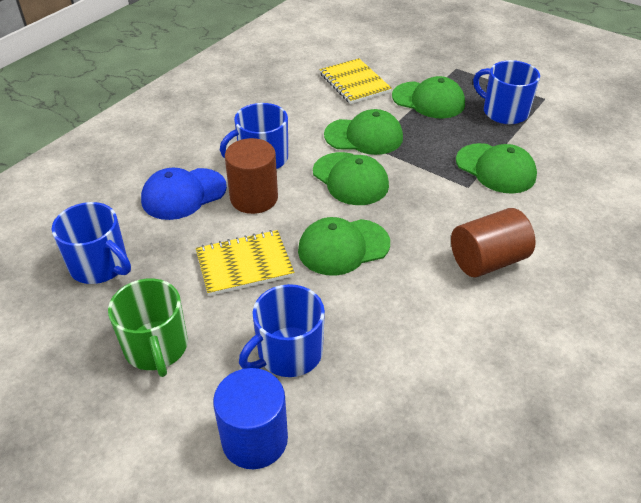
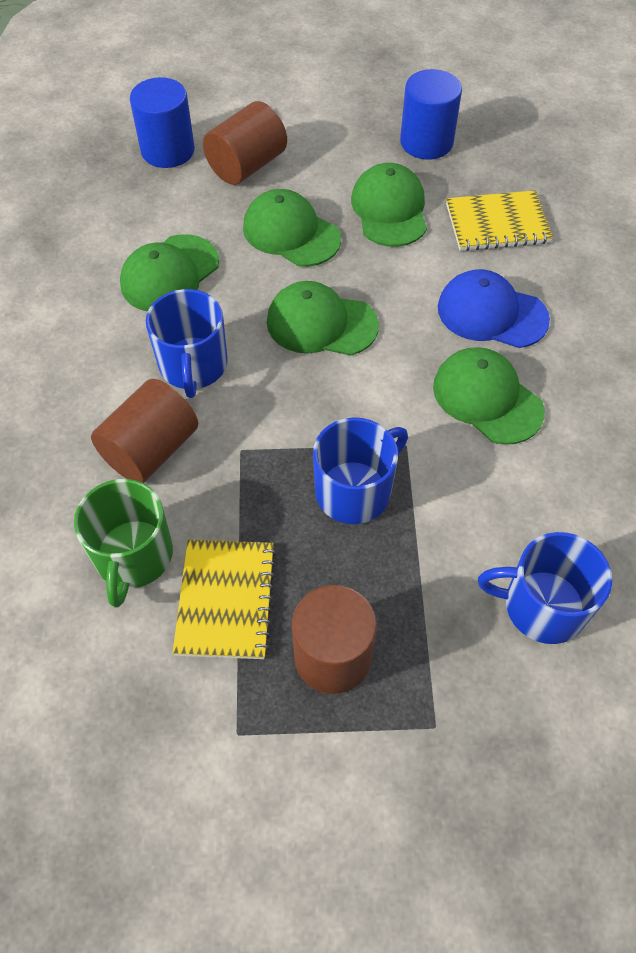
blue cylinder: 1 -> 2
blue mug: 4 -> 3
brown cylinder: 2 -> 3

